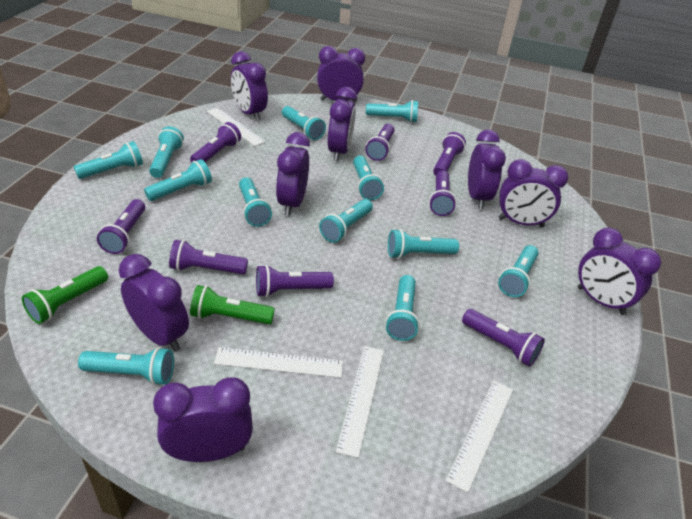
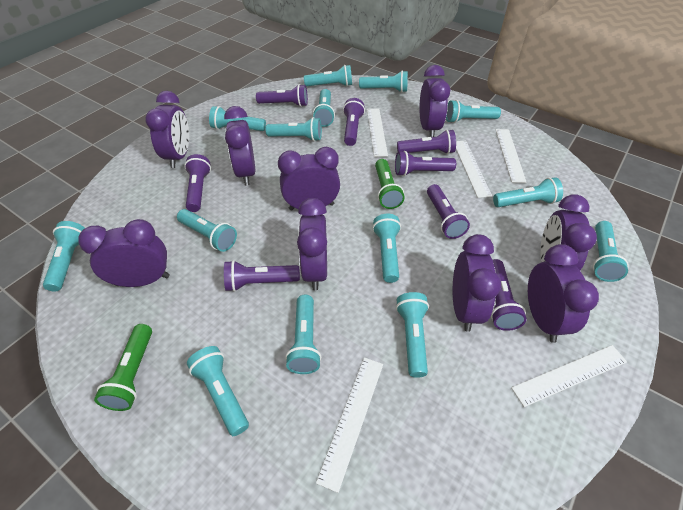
turquoise flashlight: 12 -> 14
white ruler: 4 -> 5

